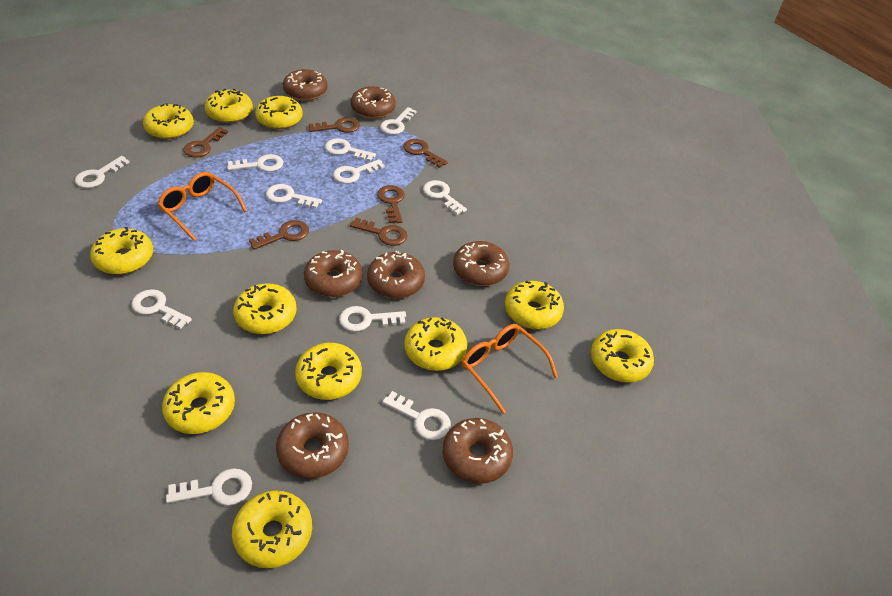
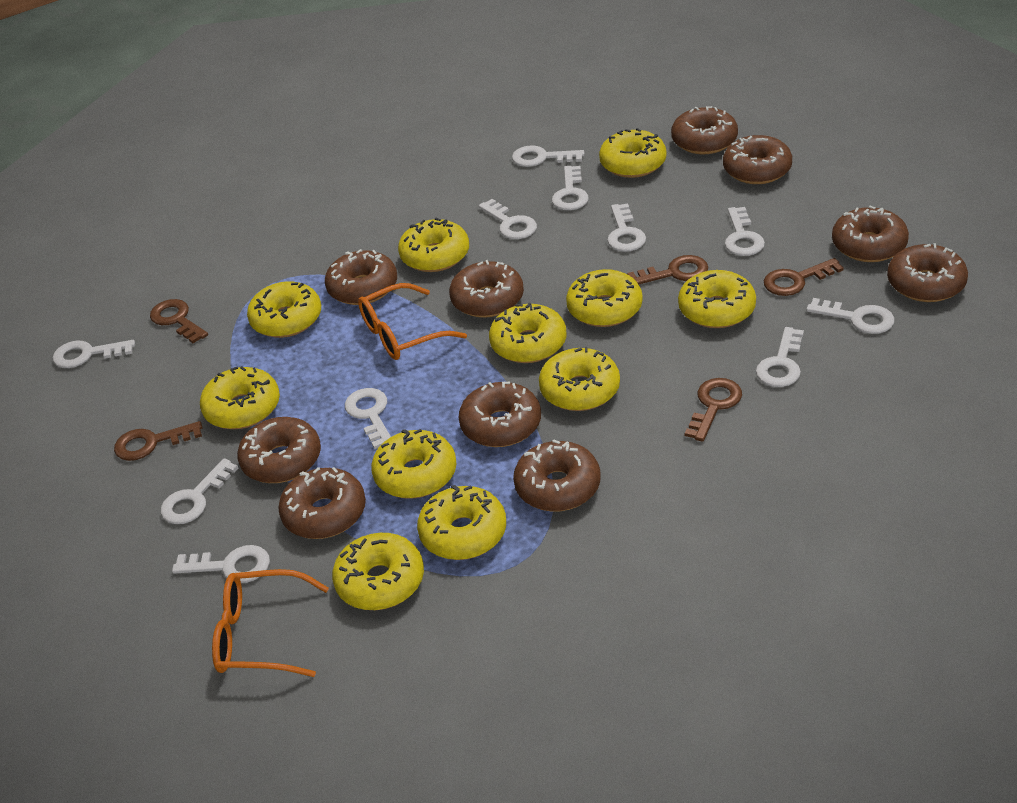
brown donut: 7 -> 10
brown key: 6 -> 5

